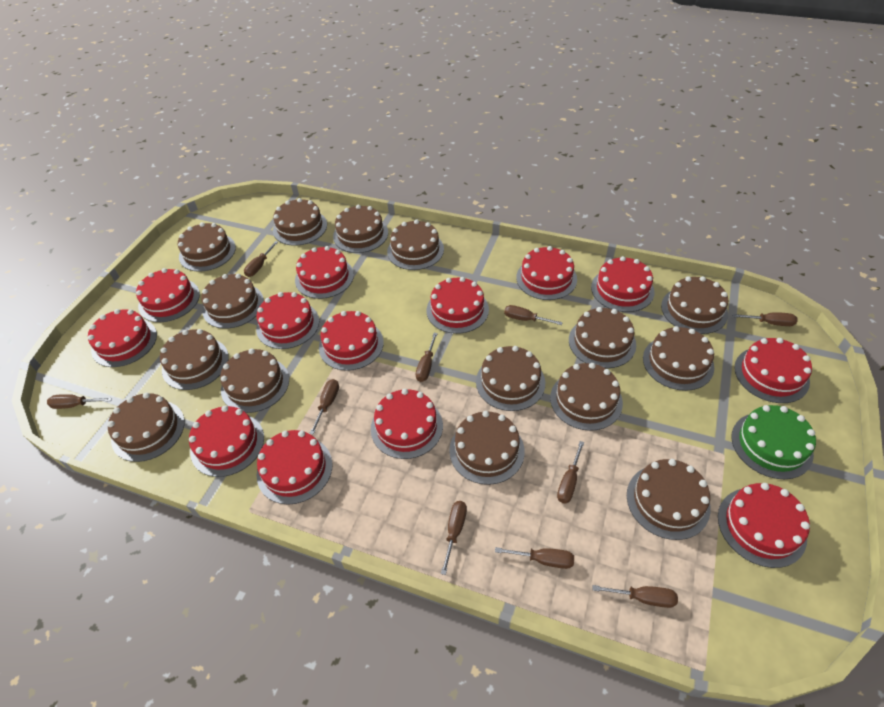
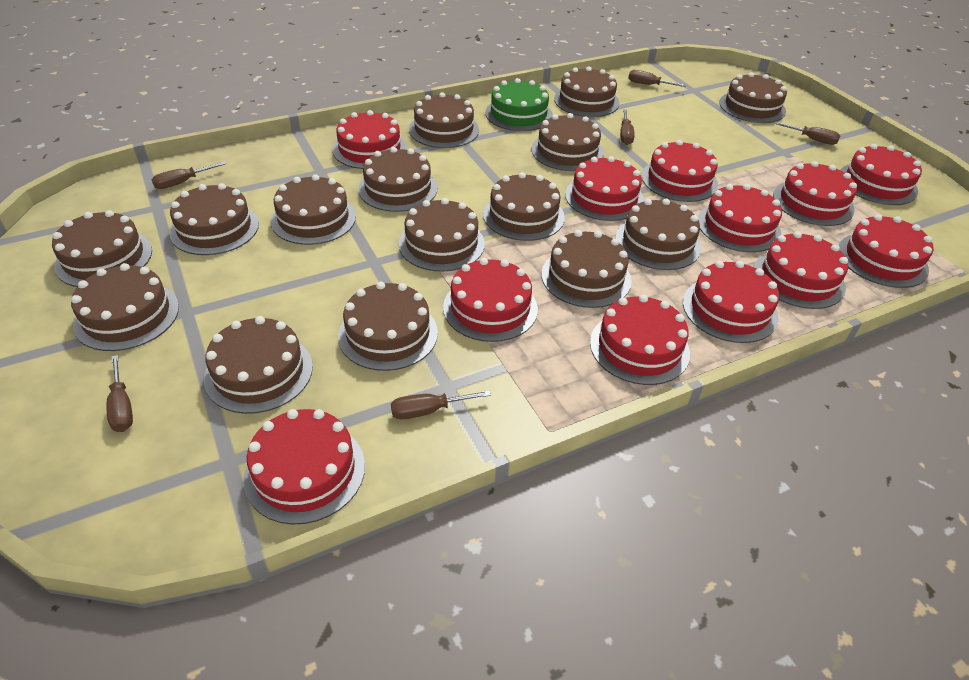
brown screwdriver: 10 -> 6
red cake: 13 -> 12

